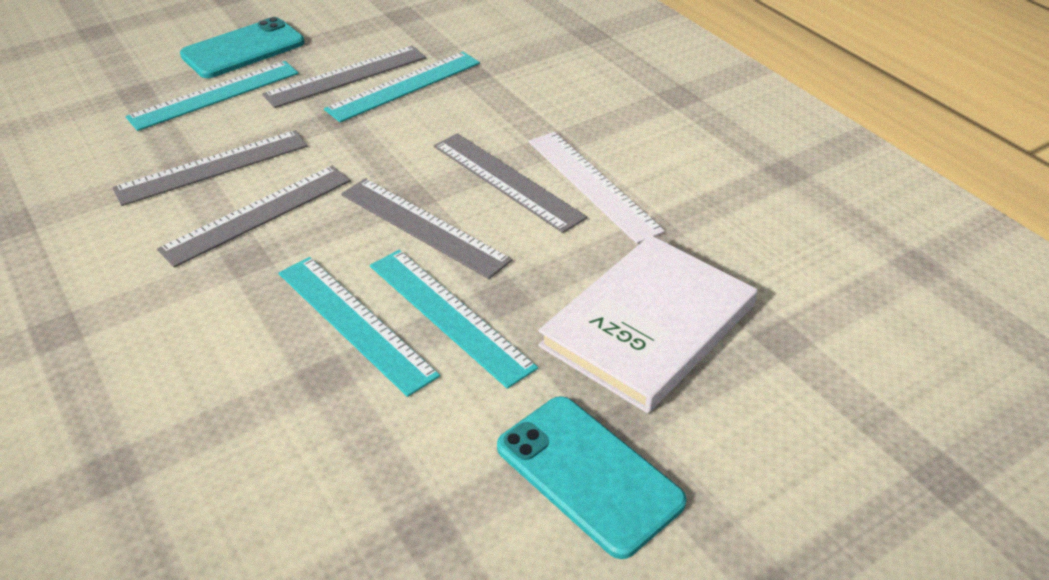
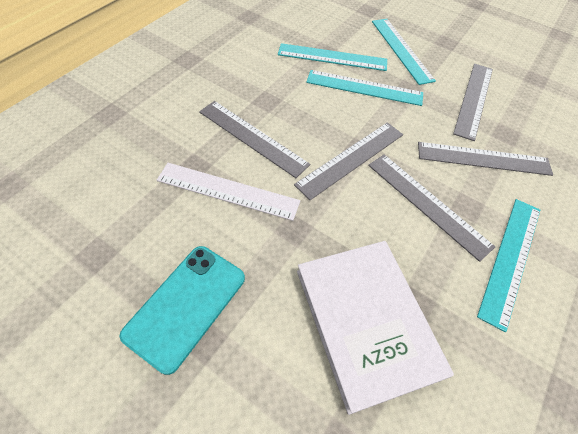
turquoise phone: 2 -> 1

